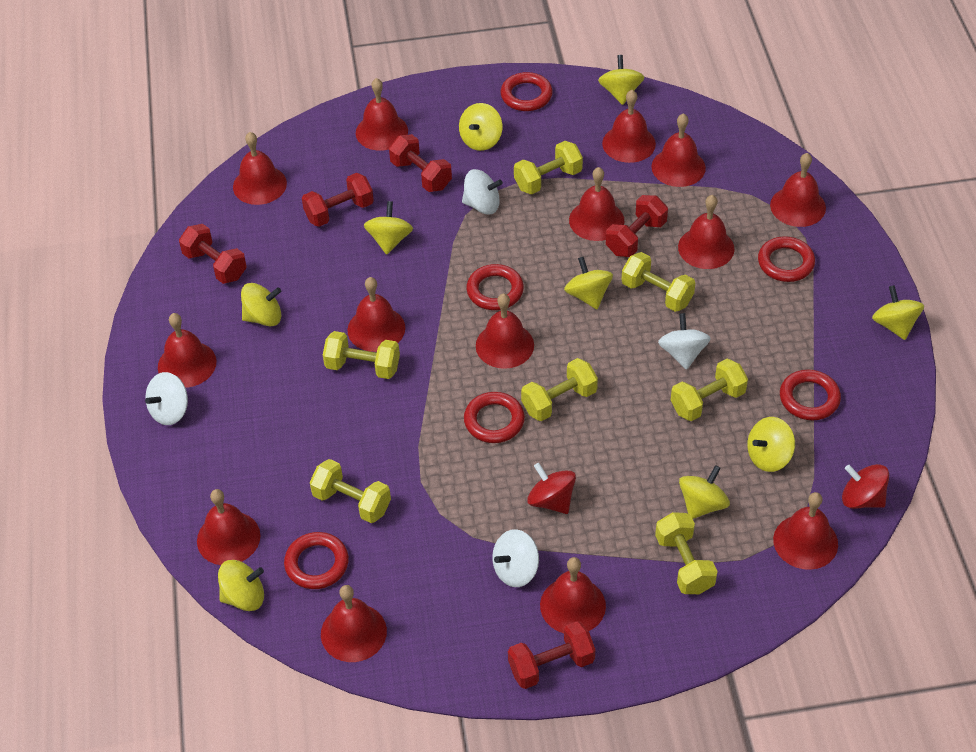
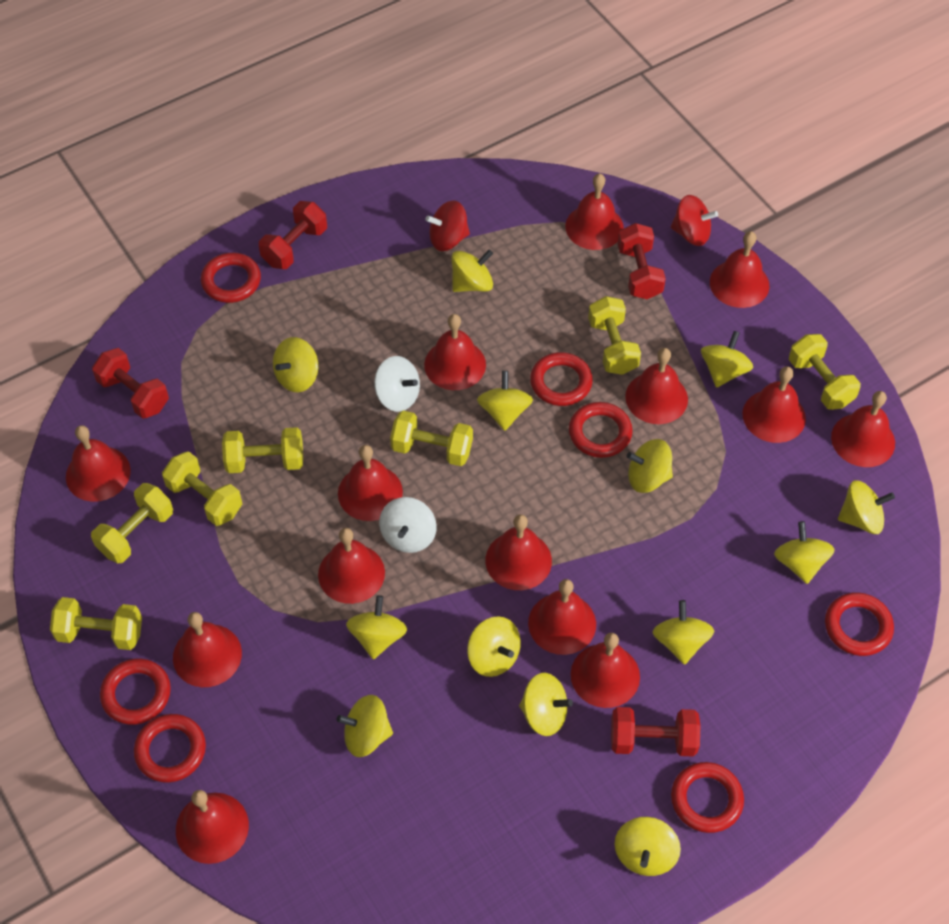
red dumbbell: 5 -> 4
red ring: 6 -> 7
white spinning top: 4 -> 2
yellow spinning top: 9 -> 13

